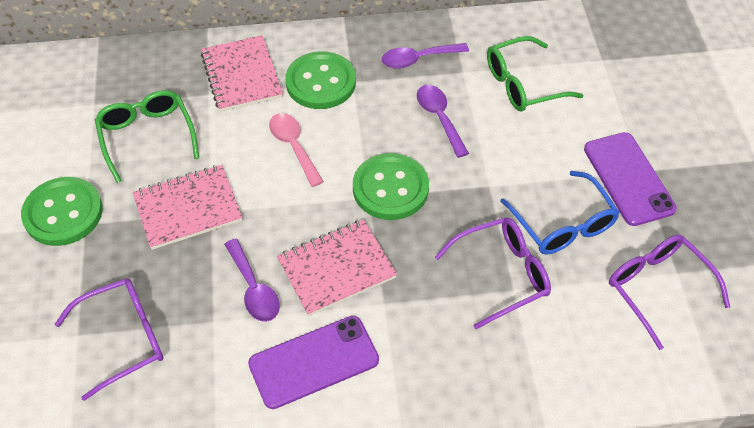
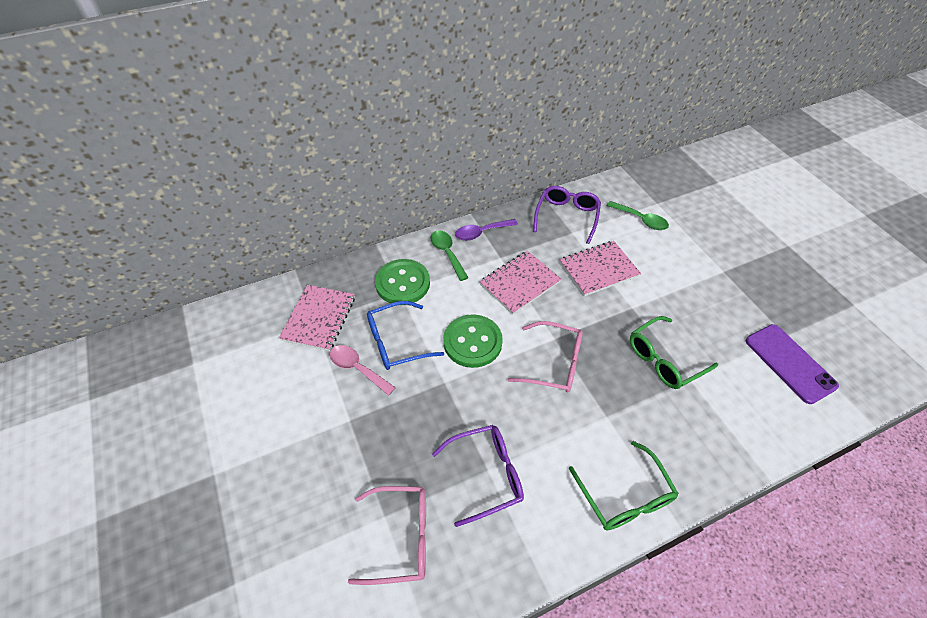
green button: 3 -> 2
green spoon: 0 -> 2
pink glasses: 0 -> 2
purple glasses: 3 -> 2
purple phone: 2 -> 1
purple spoon: 3 -> 1

